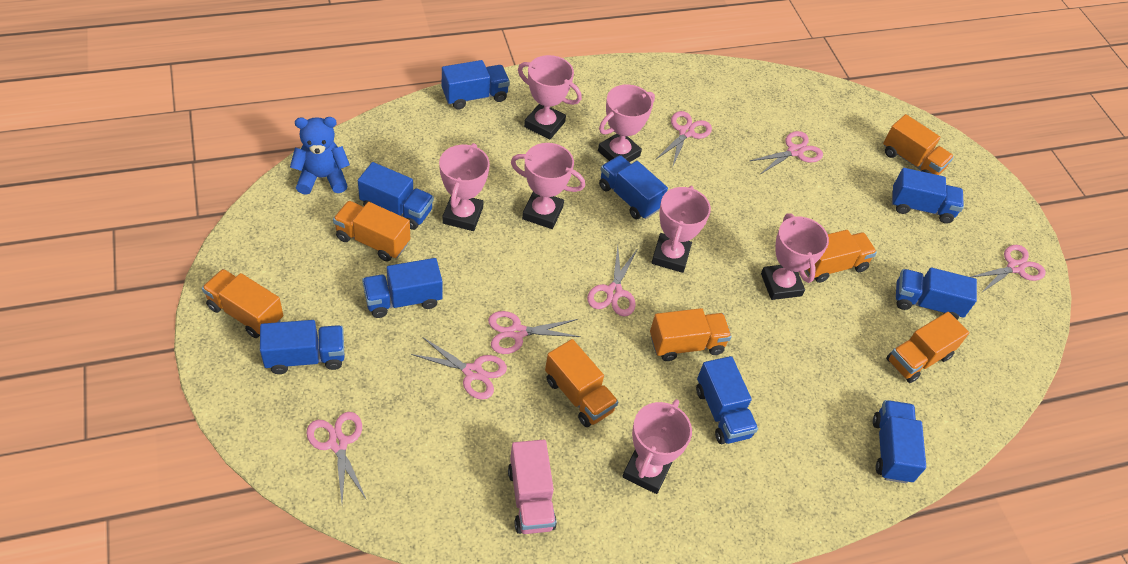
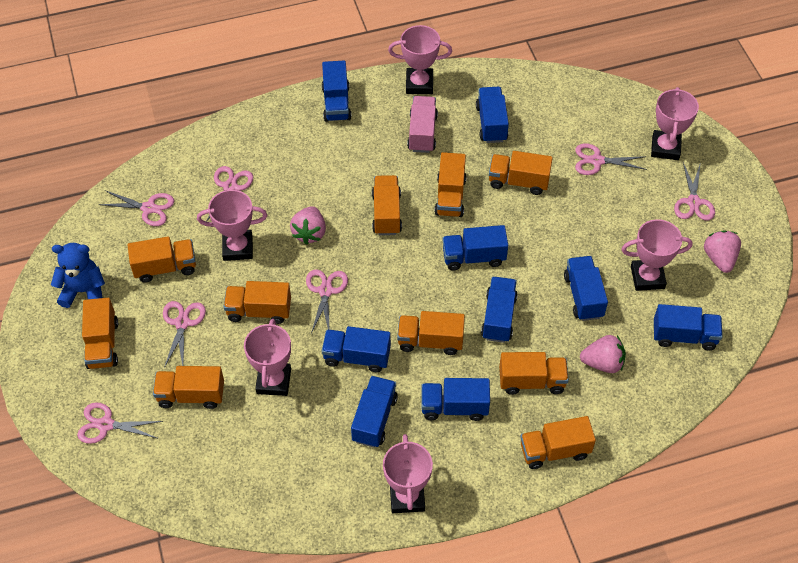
orange truck: 7 -> 10
pink strawberry: 0 -> 3
pink trophy: 7 -> 6

